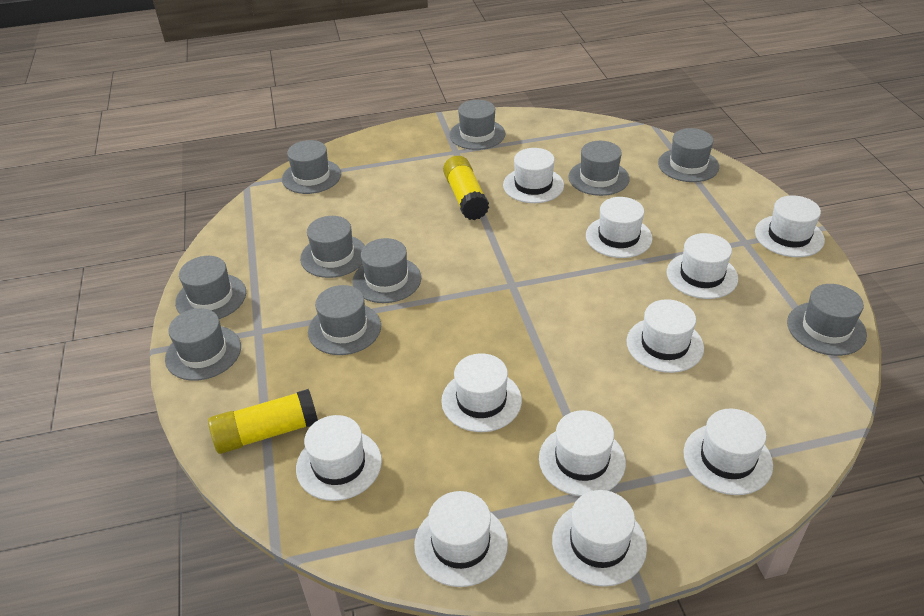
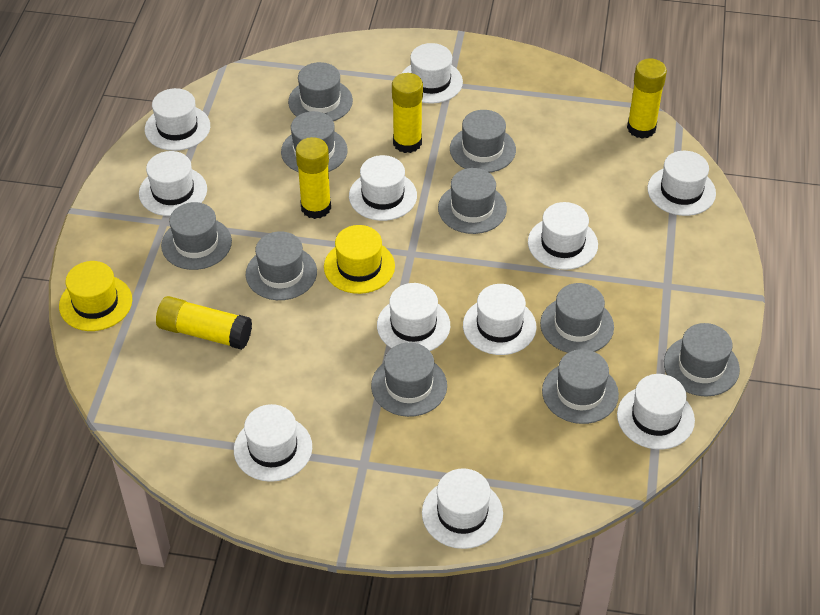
yellow glue stick: 2 -> 4
yellow hat: 0 -> 2

